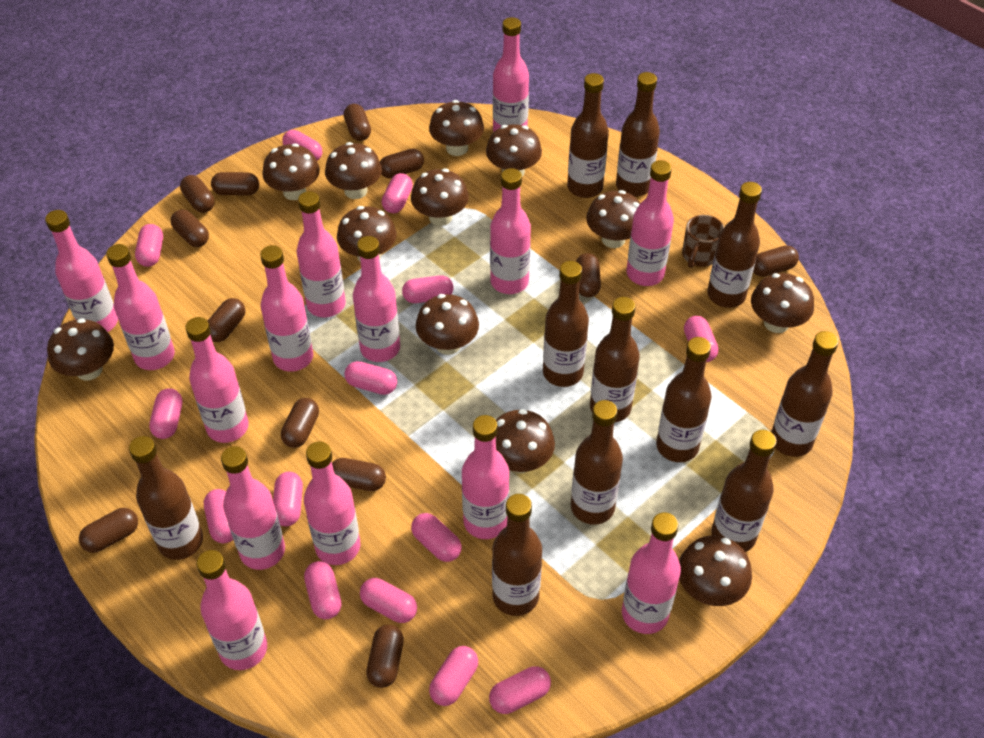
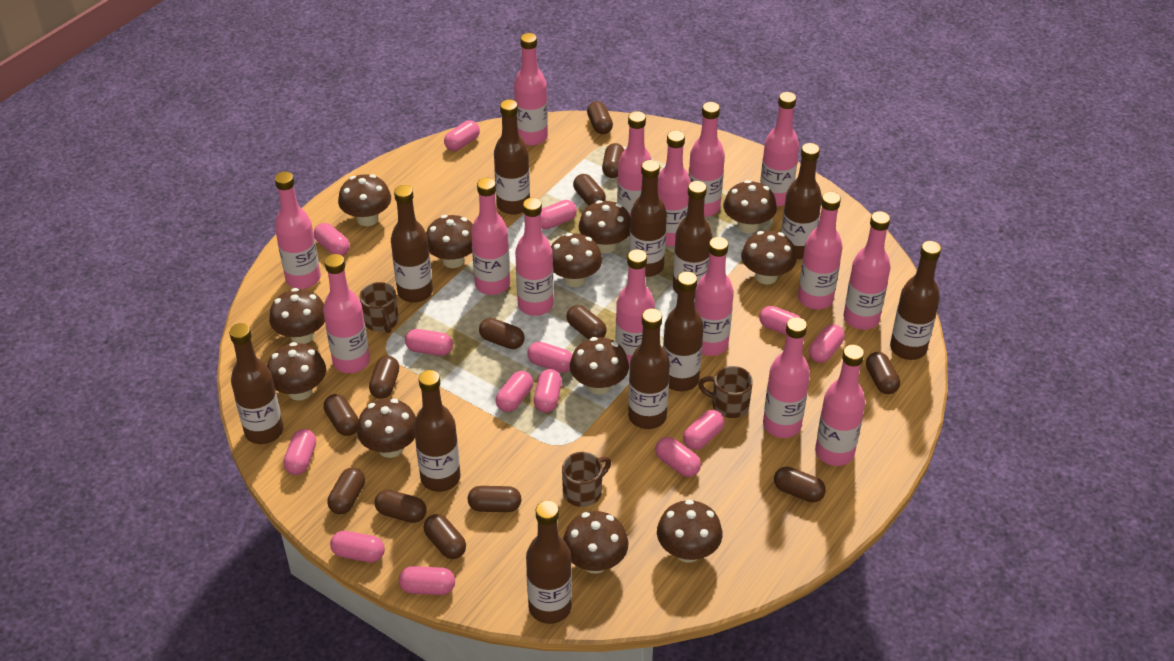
brown capsule: 12 -> 13
brown mug: 1 -> 3
pink bottle: 14 -> 15

